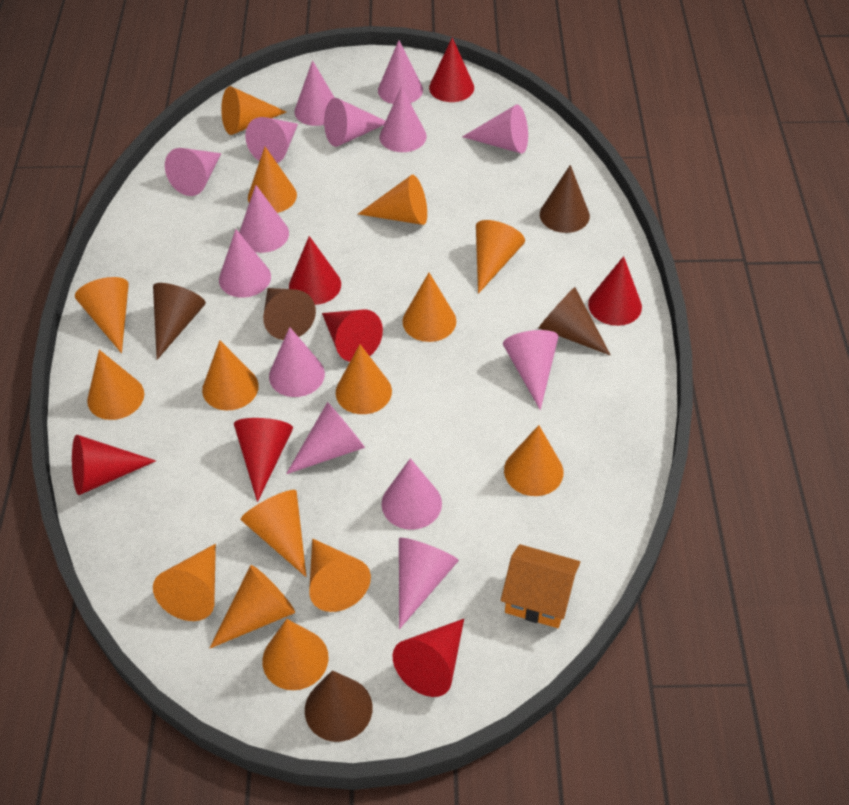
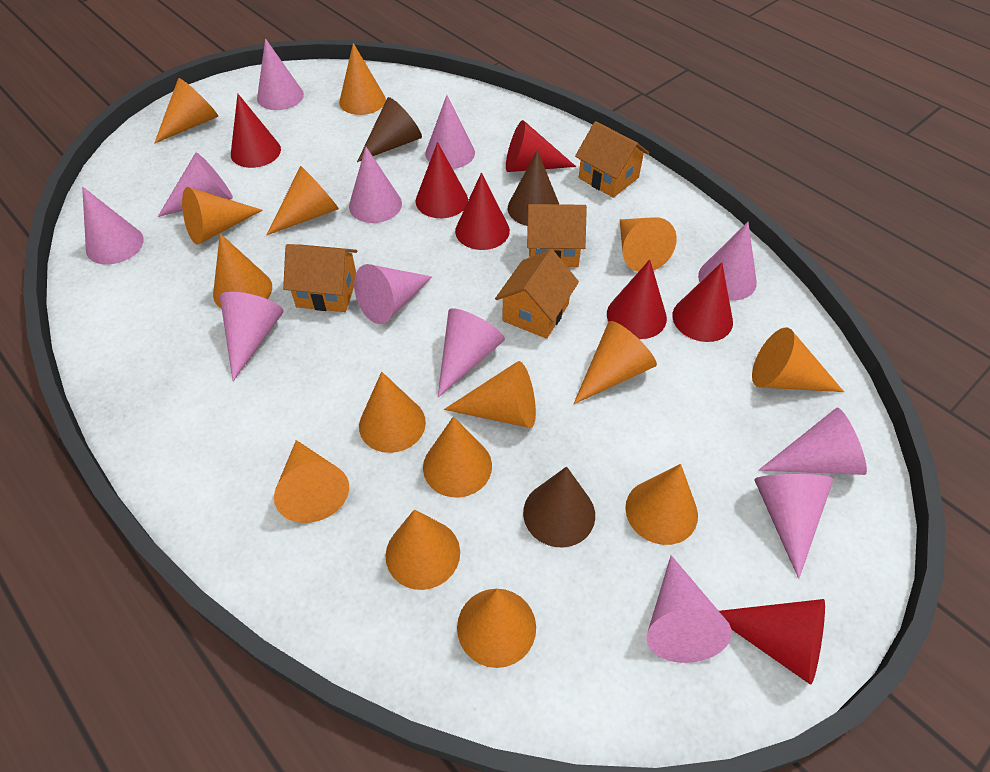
brown cone: 5 -> 3
orange house: 1 -> 4
pink cone: 14 -> 12

